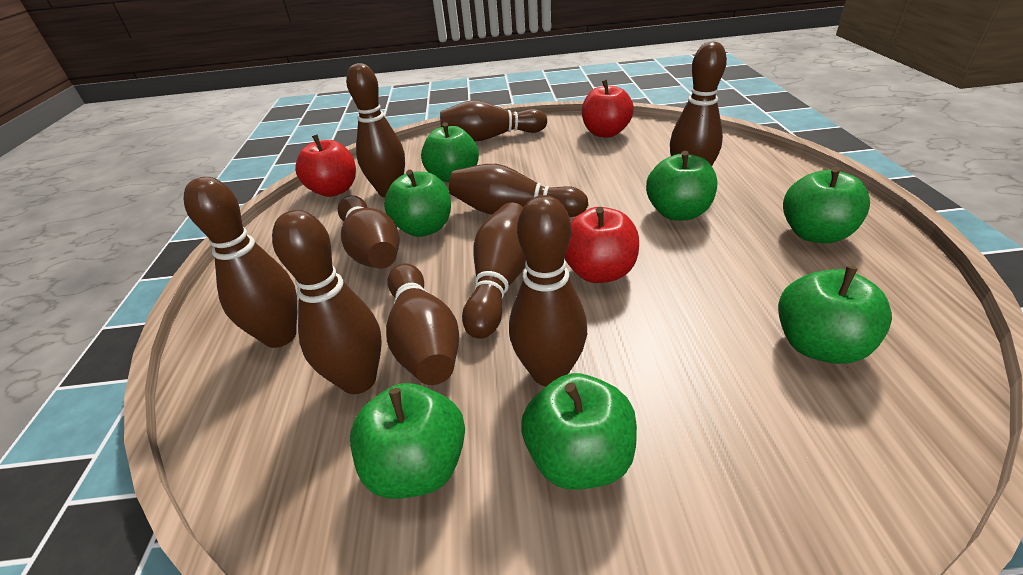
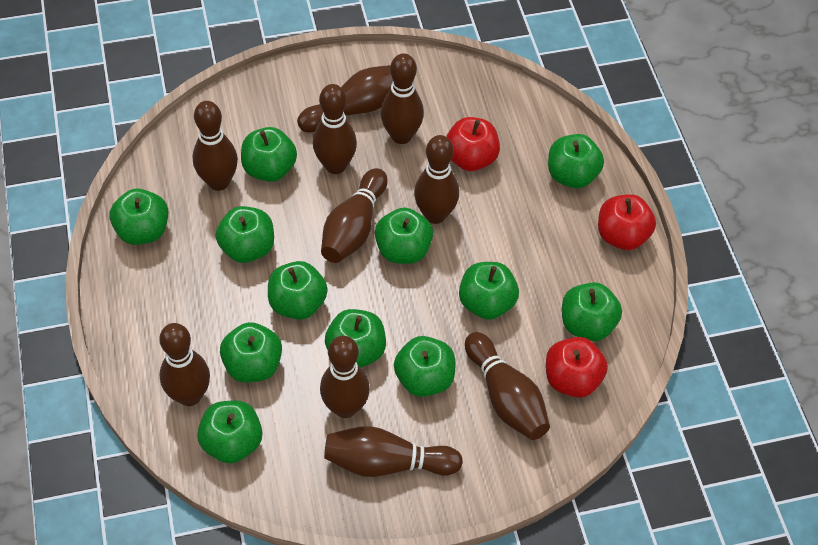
green apple: 7 -> 12

